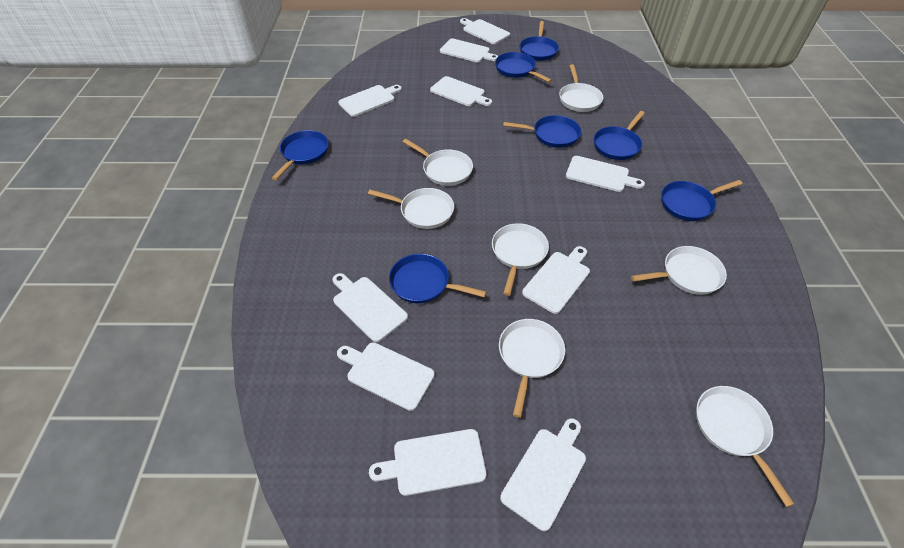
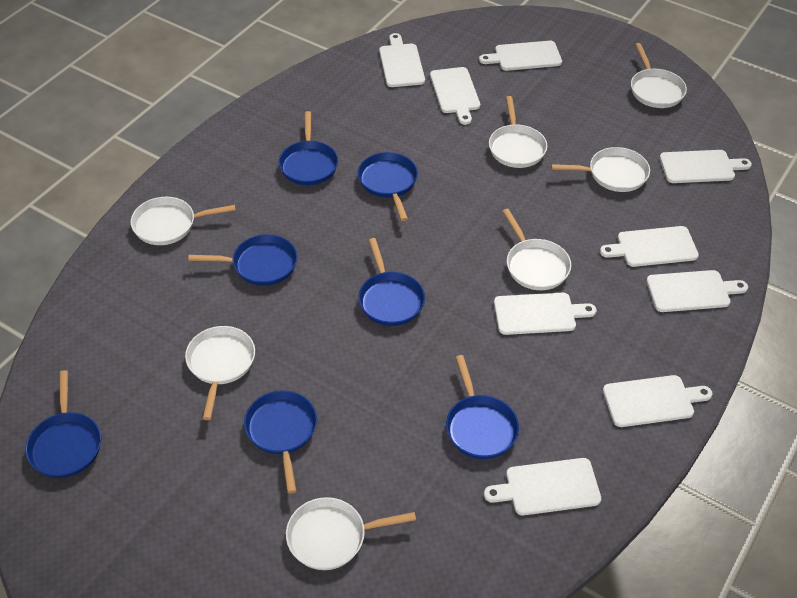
white cutting board: 10 -> 9

